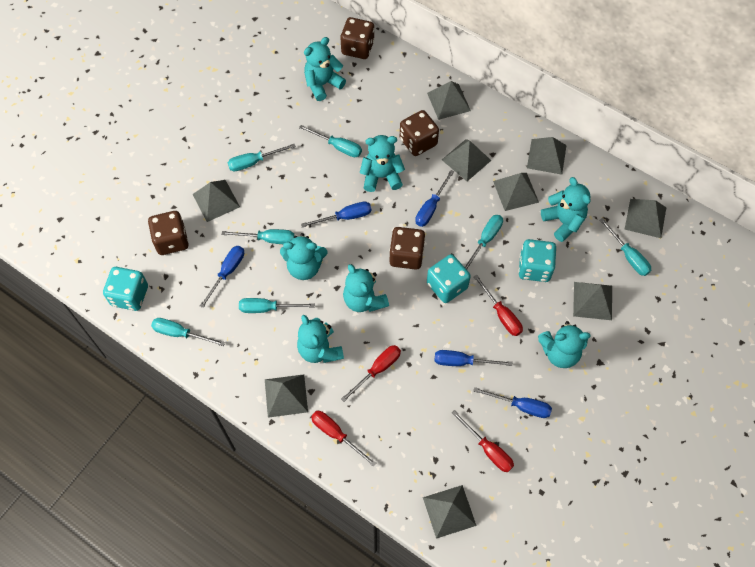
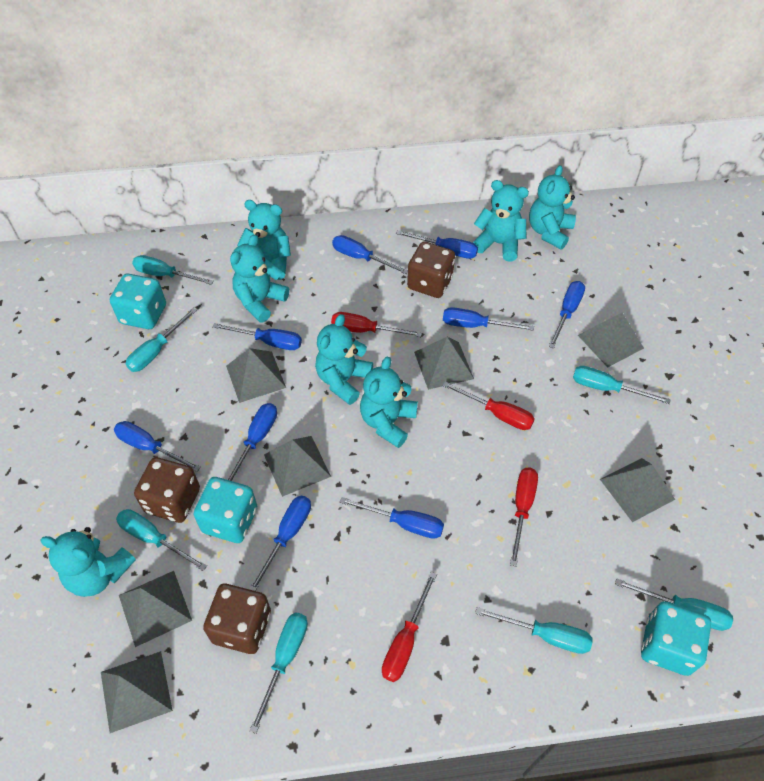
blue screwdriver: 5 -> 9
brown dice: 4 -> 3
grey pyramid: 9 -> 7

